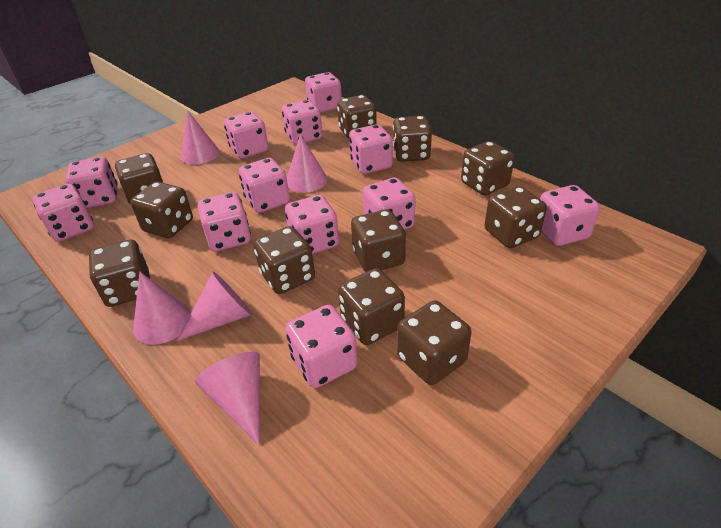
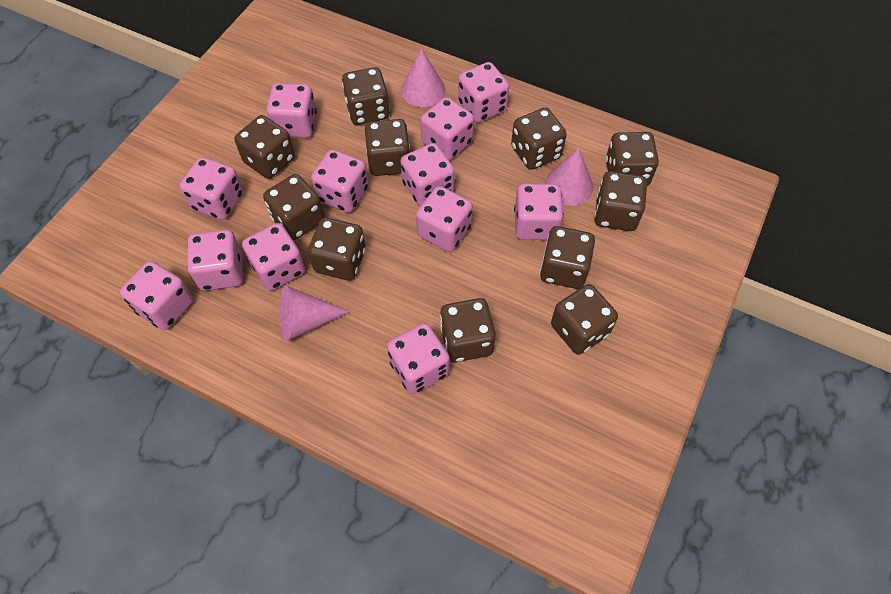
pink cone: 5 -> 3

